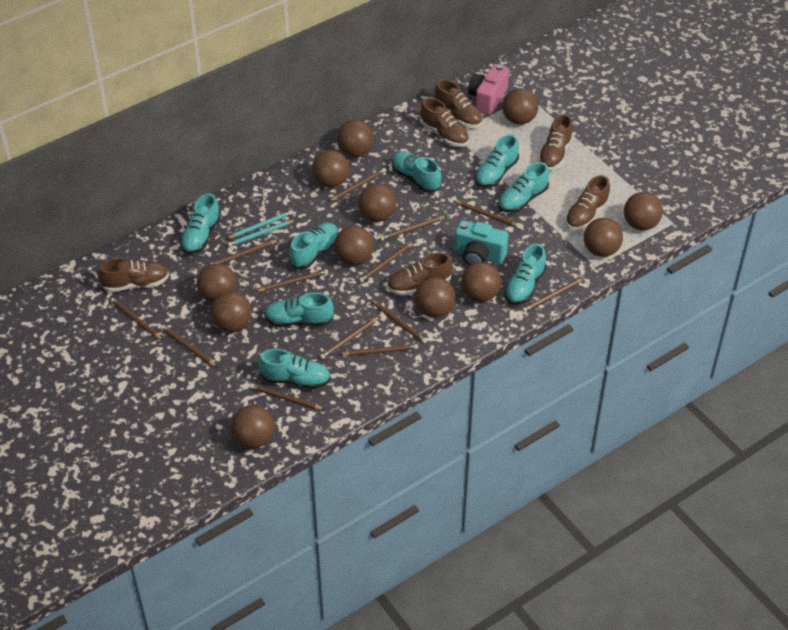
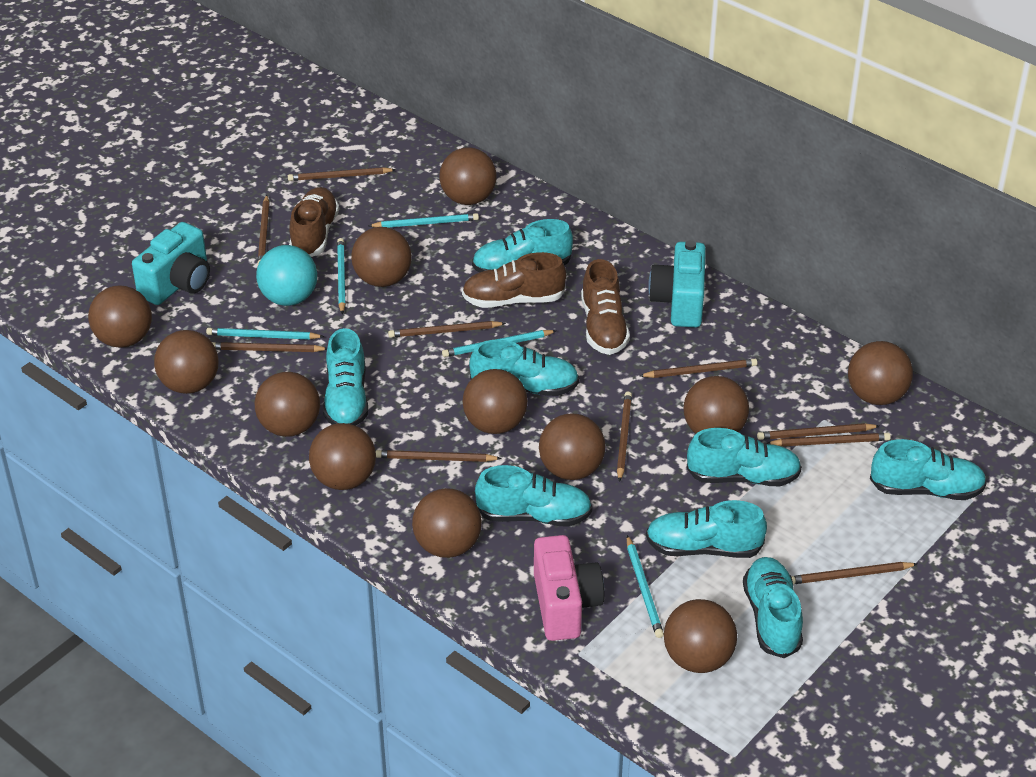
brown pencil: 13 -> 10
brown shoe: 6 -> 3
turquoise ball: 0 -> 1
turquoise camera: 1 -> 2
turquoise pencil: 2 -> 5

